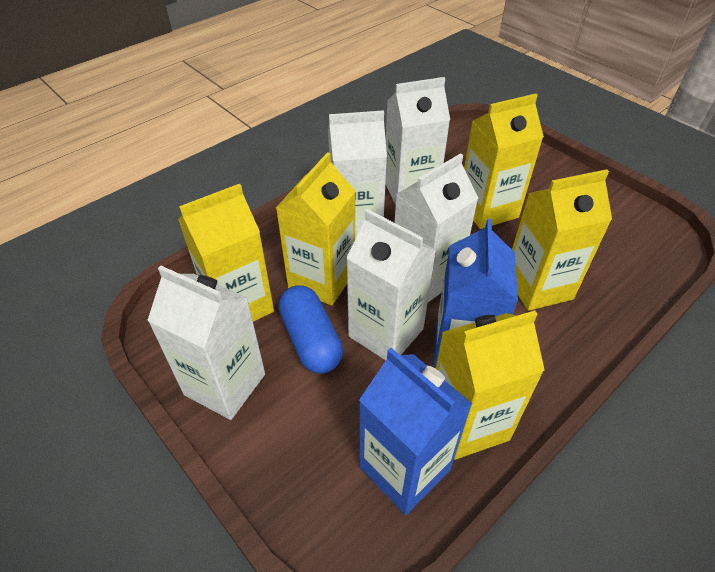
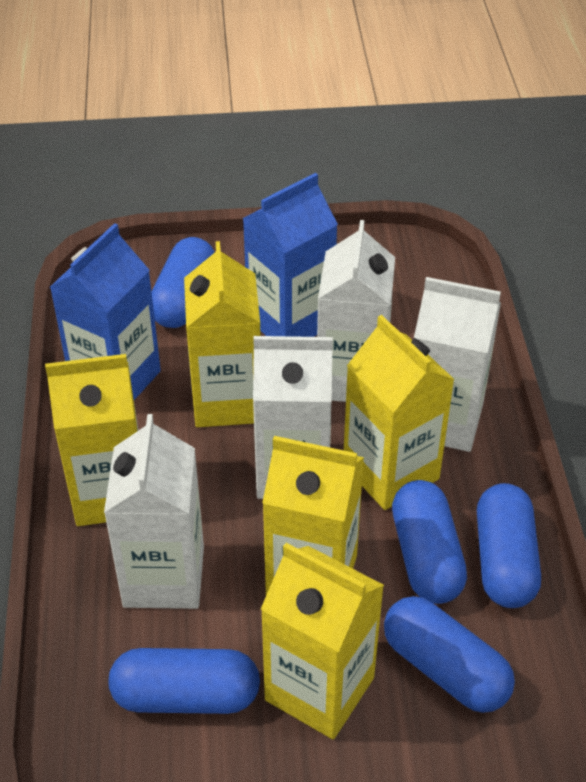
blue capsule: 1 -> 5
white carton: 5 -> 4

